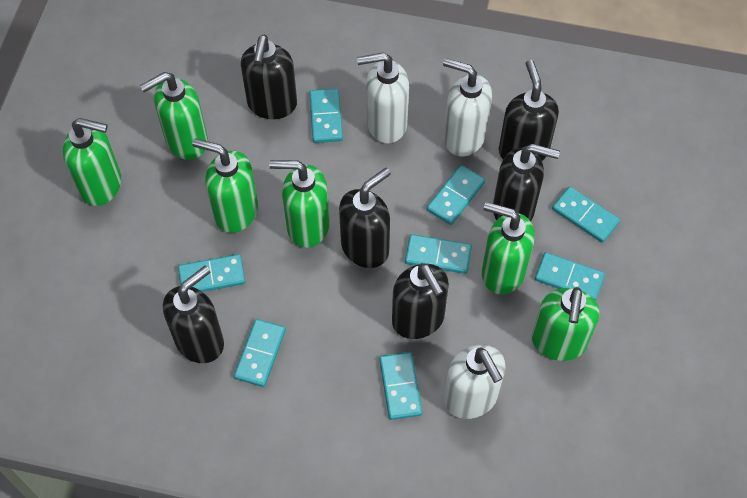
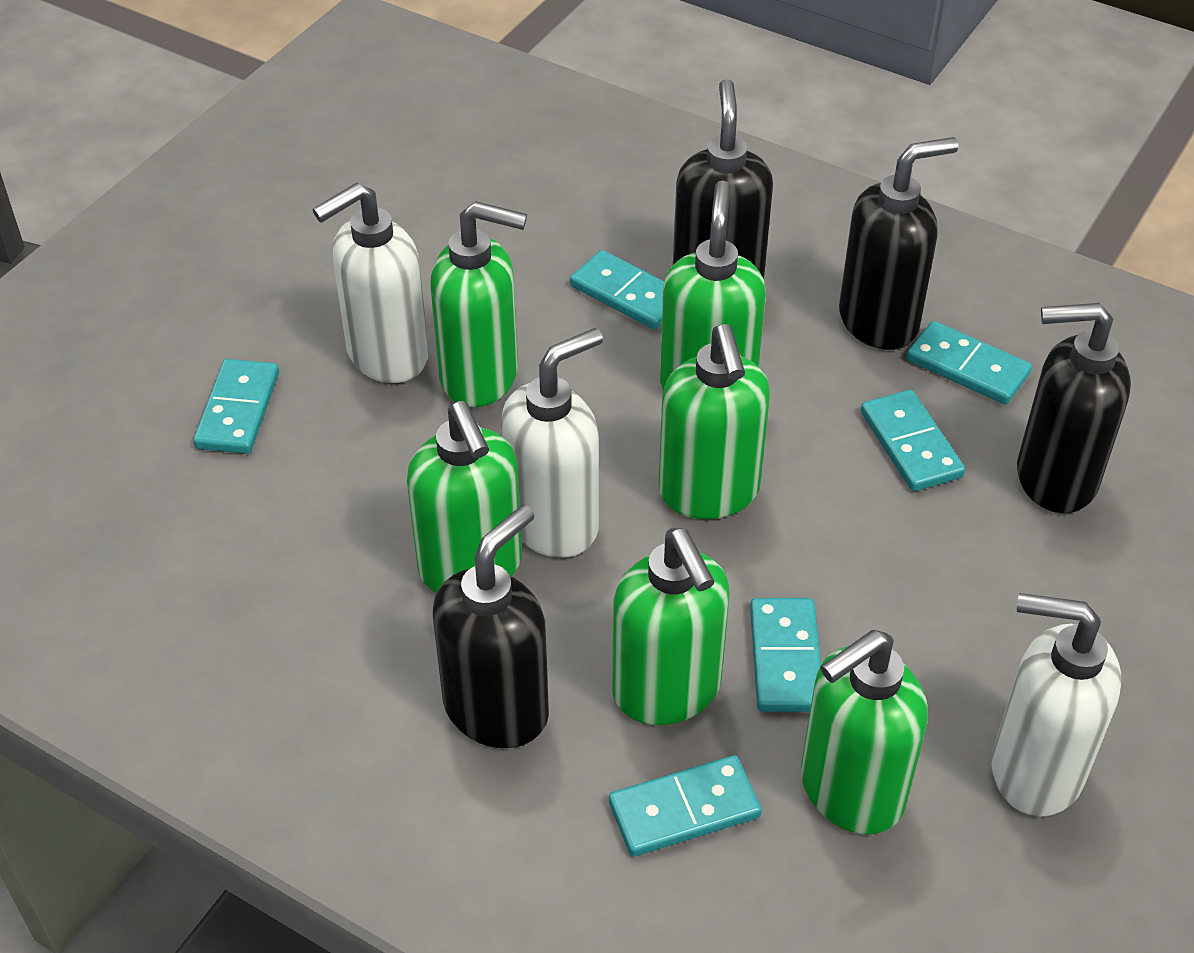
black soap dispenser: 6 -> 4
turquoise domino: 8 -> 6

